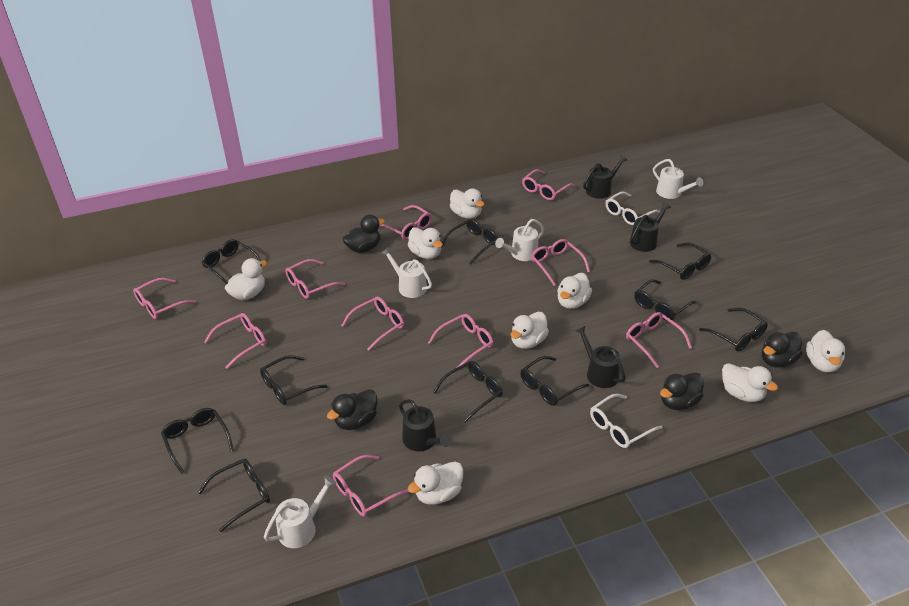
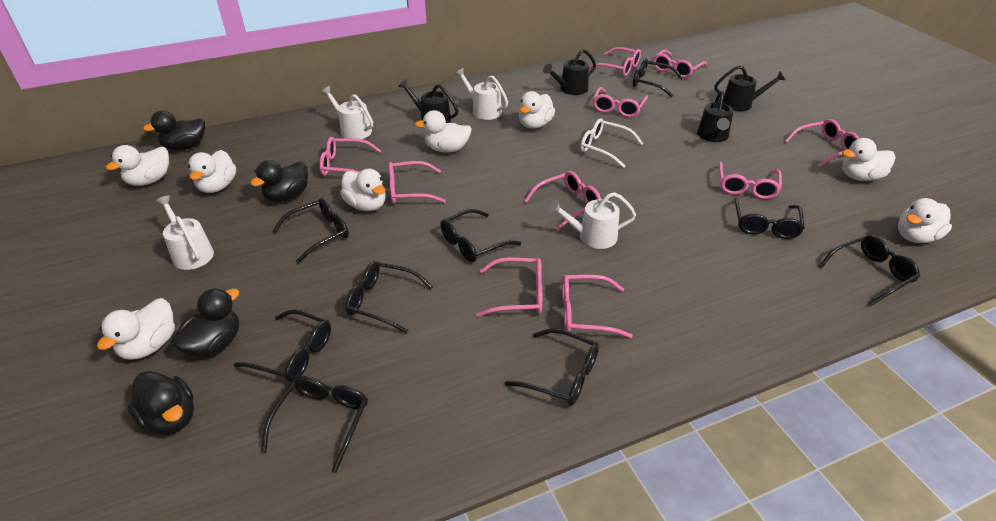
black glasses: 10 -> 9
white glasses: 2 -> 1

